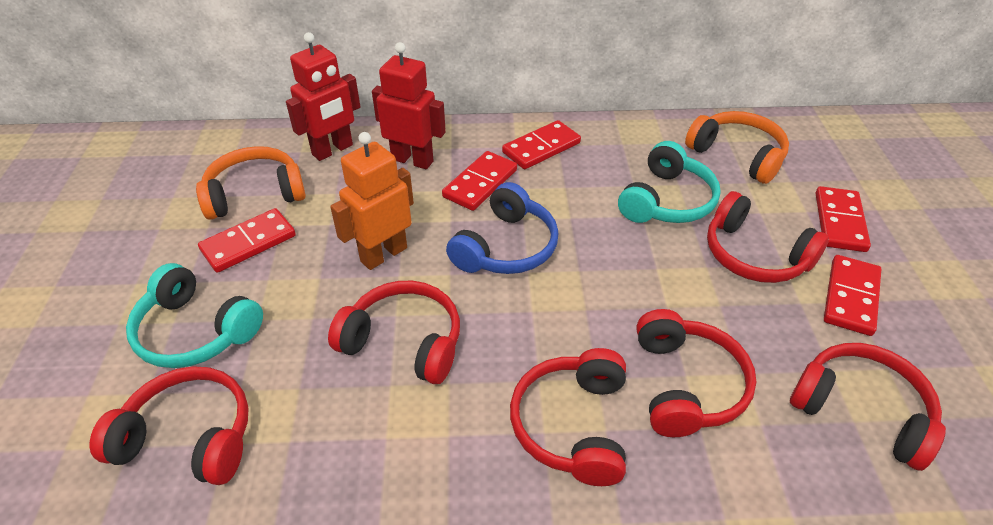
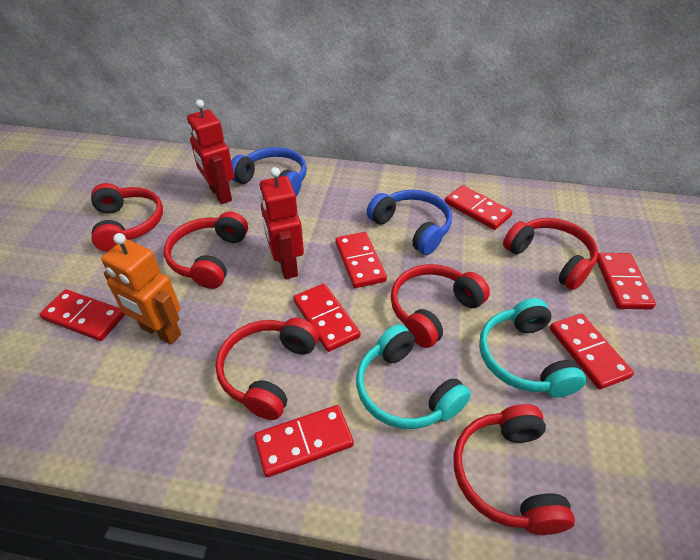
blue headphones: 1 -> 2
orange headphones: 2 -> 0
red domino: 5 -> 7

